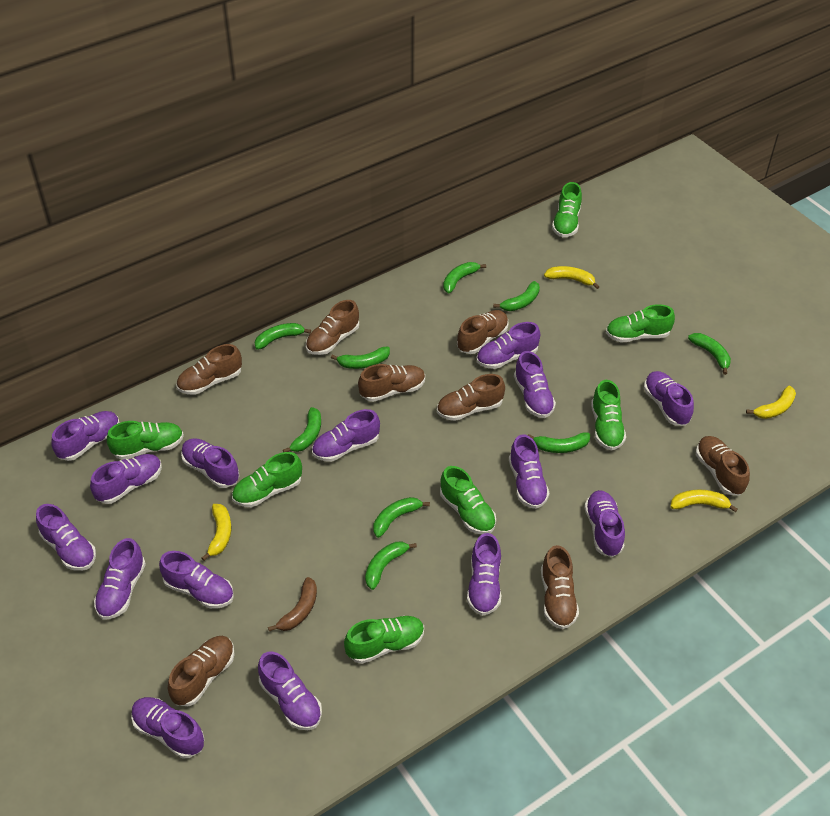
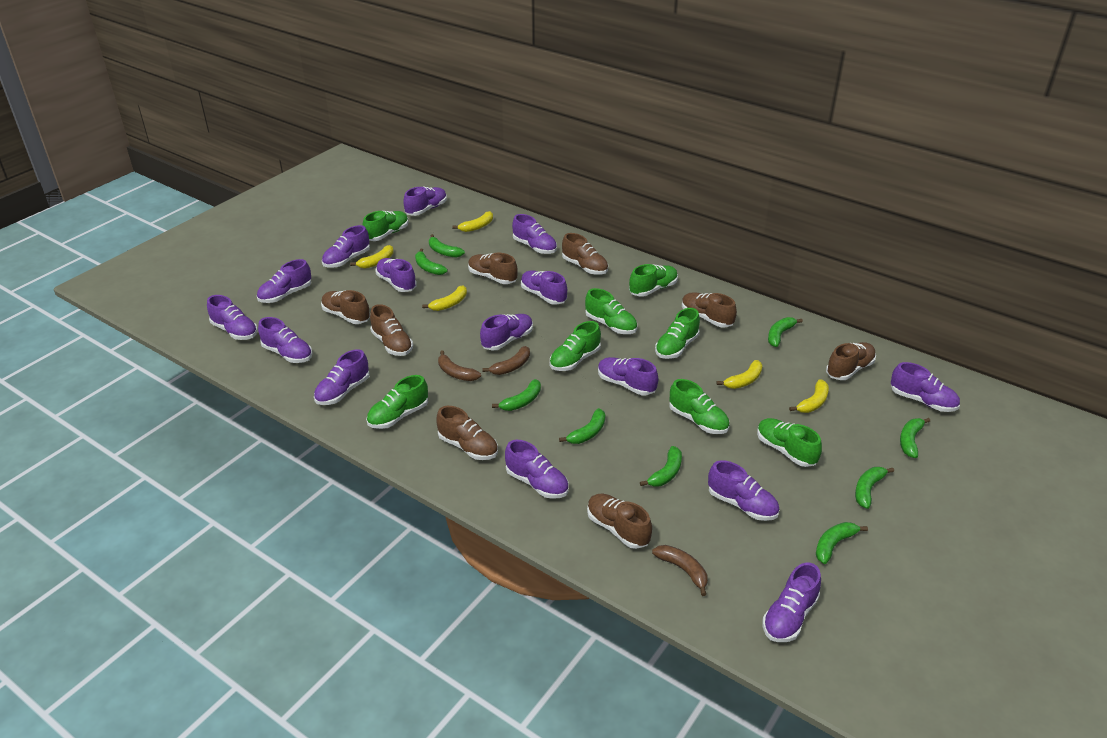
brown banana: 1 -> 3
green shoe: 7 -> 8
yellow banana: 4 -> 5

